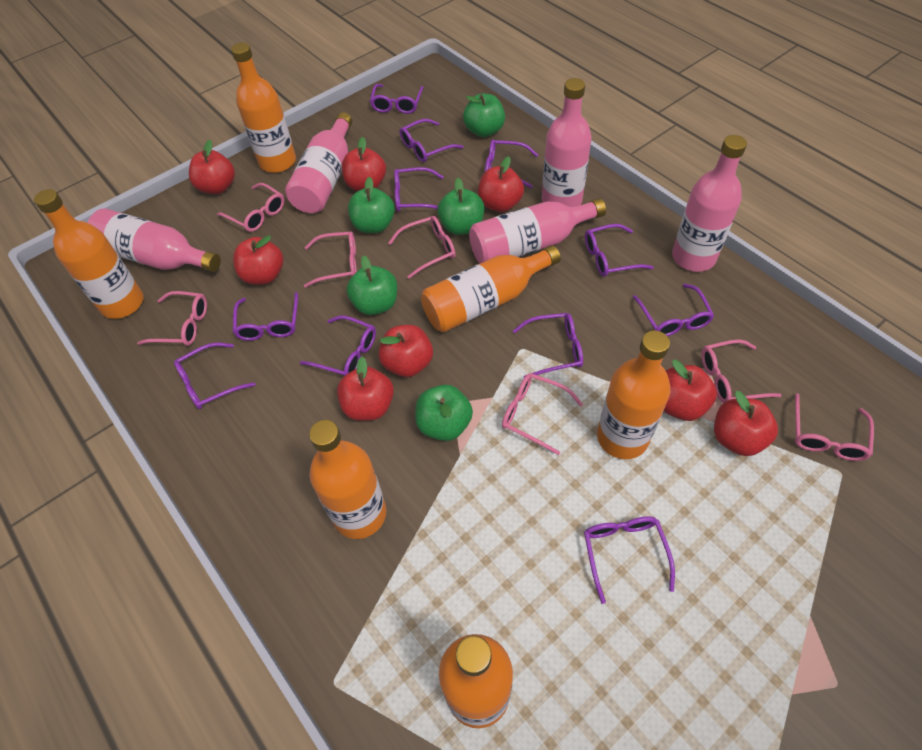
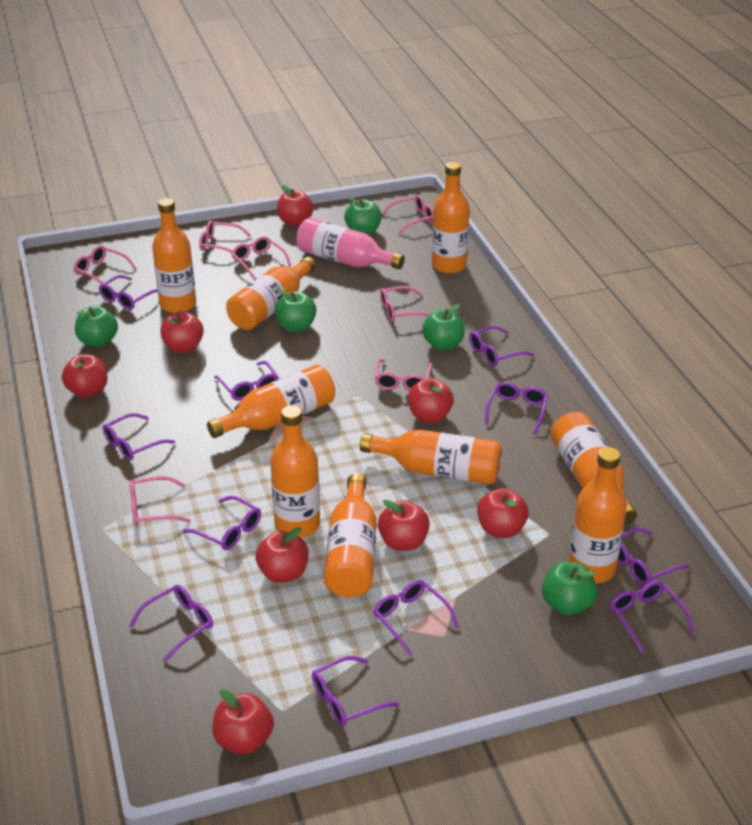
orange bottle: 6 -> 9
pink bottle: 5 -> 1

